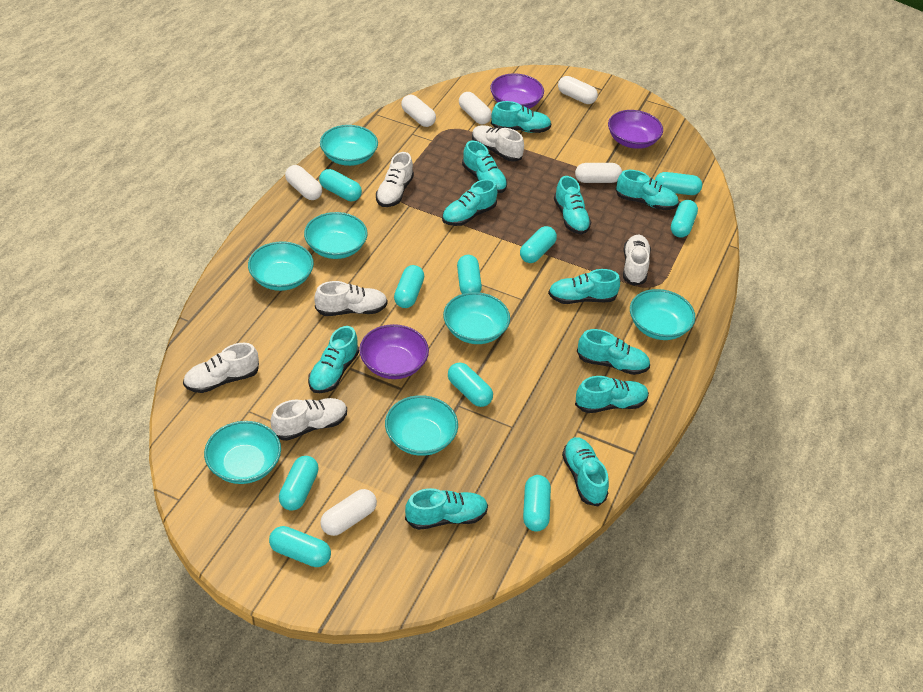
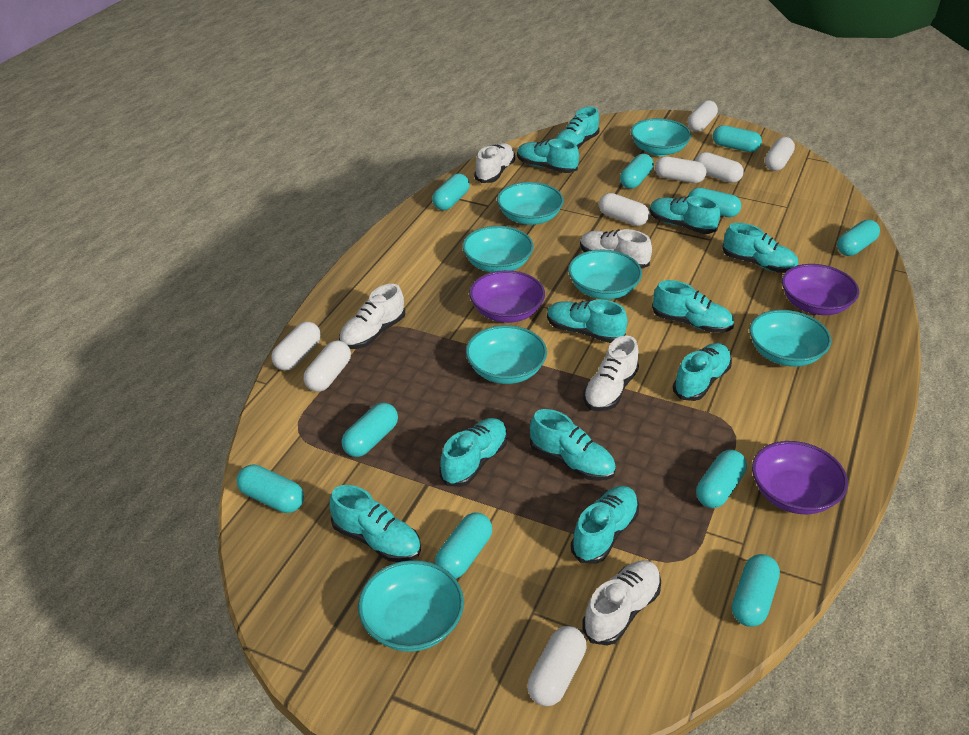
white capsule: 6 -> 8
white shoe: 6 -> 5

